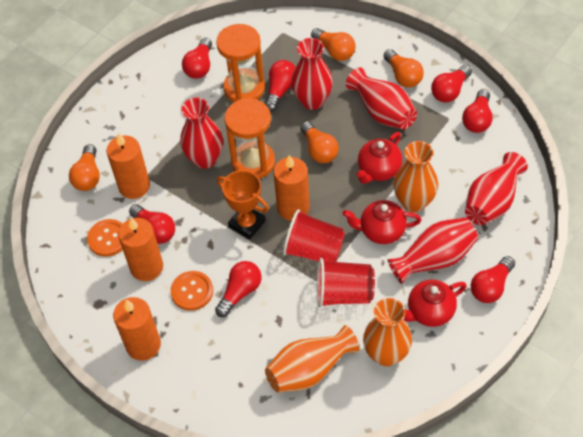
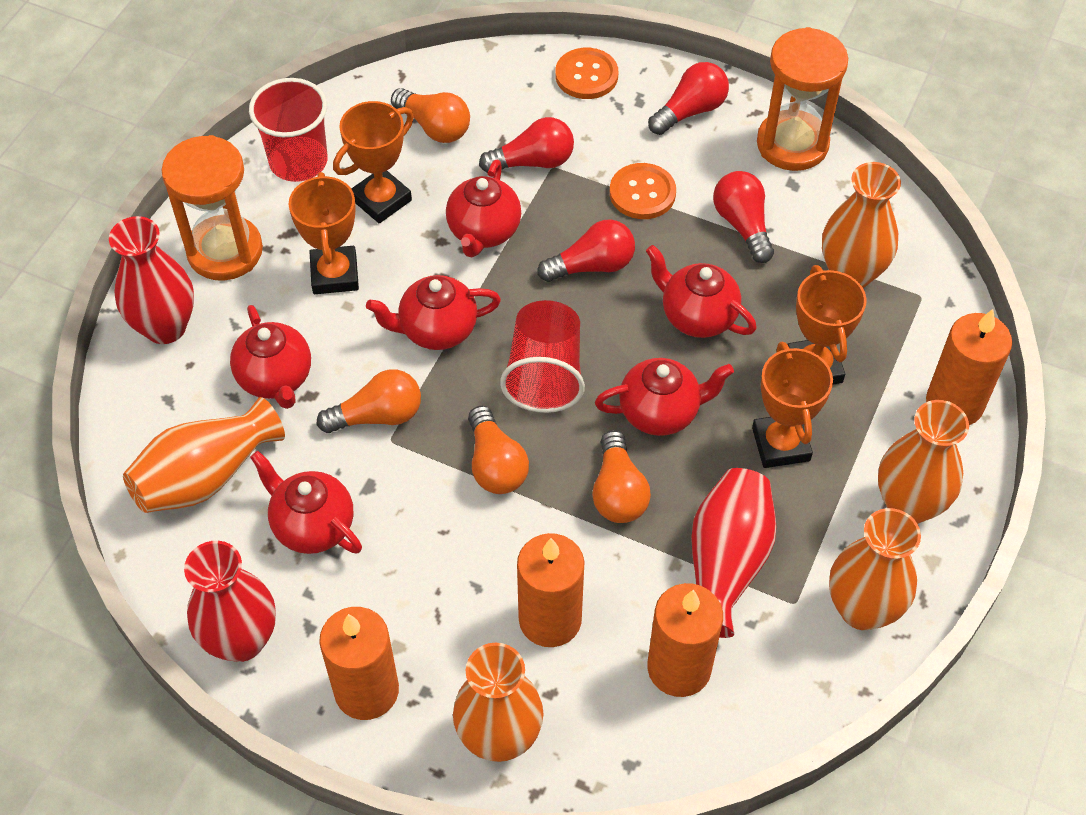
orange trophy: 1 -> 4
orange vase: 3 -> 5
red light bulb: 7 -> 4
red teapot: 3 -> 6
red vase: 5 -> 3

